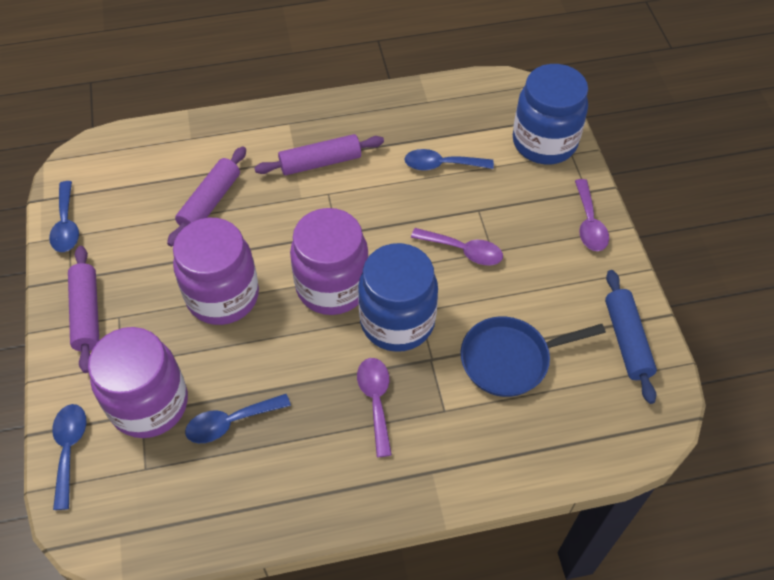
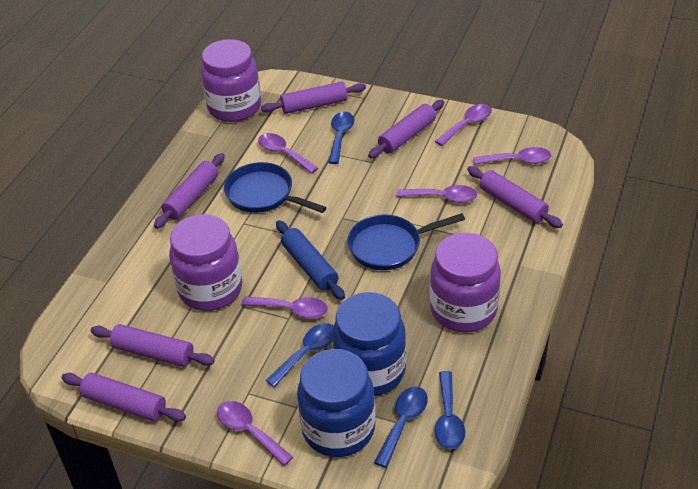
blue pan: 1 -> 2
purple rolling pin: 3 -> 6
purple spoon: 3 -> 6

